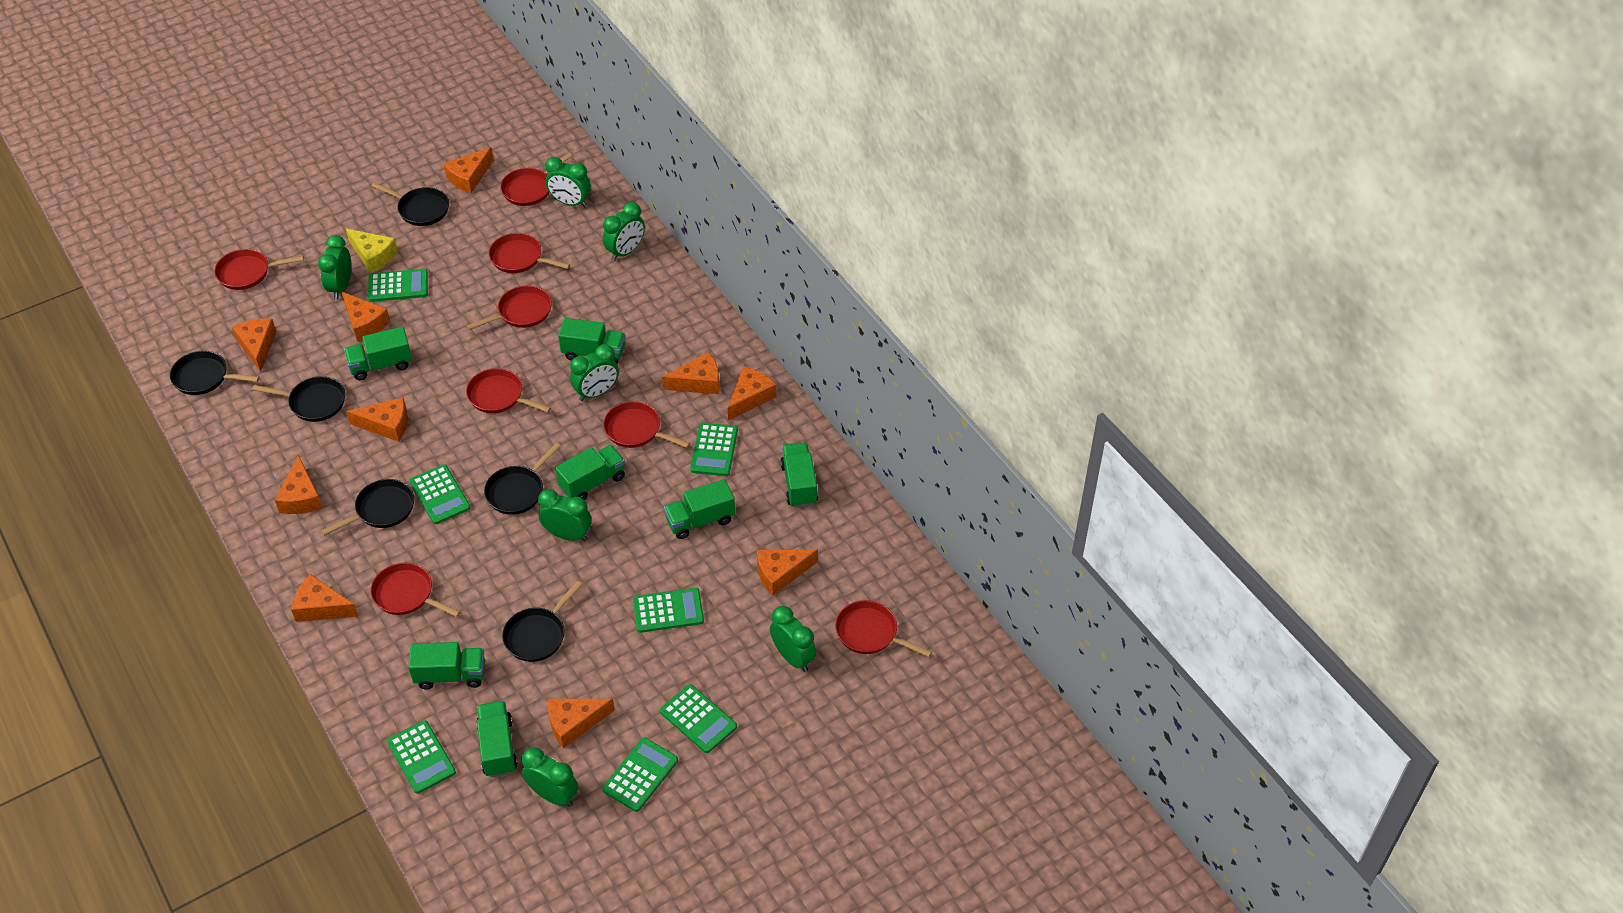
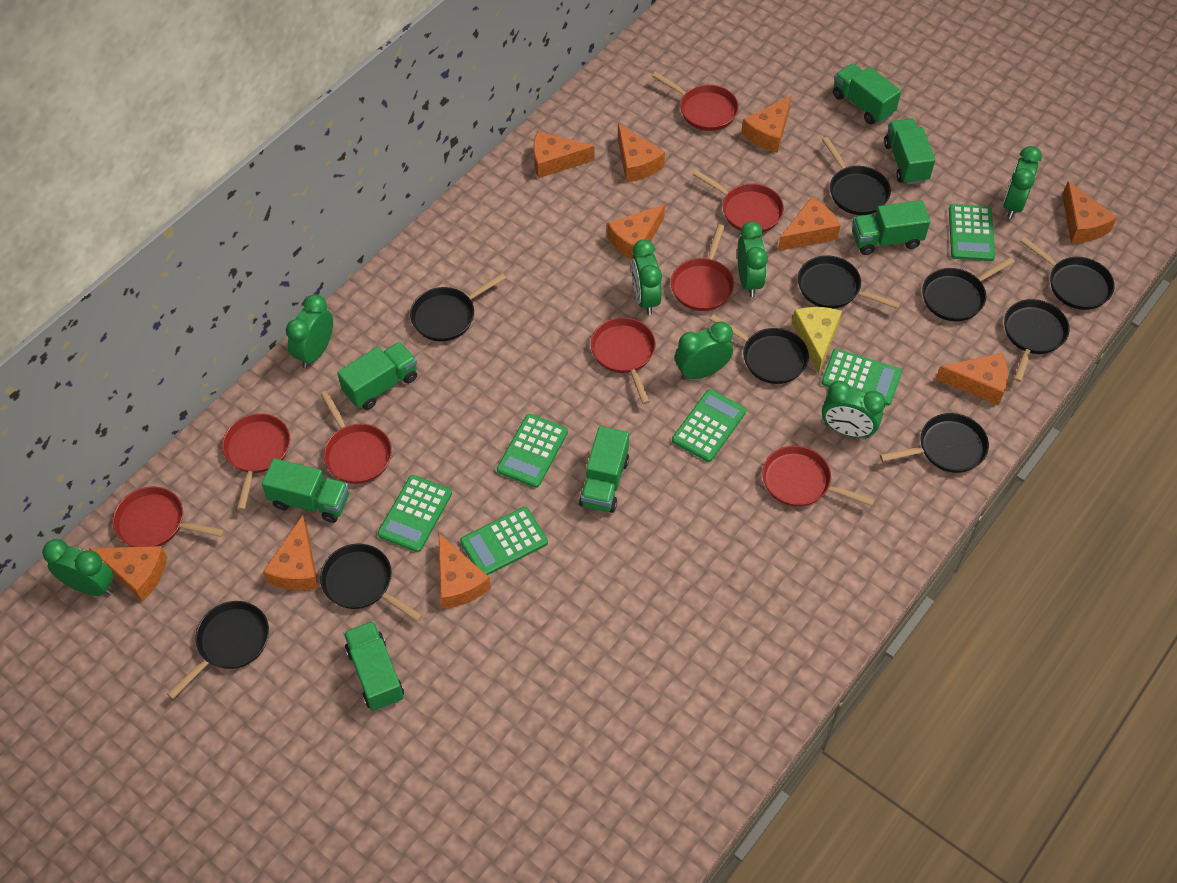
black pan: 6 -> 10
green calculator: 7 -> 6

